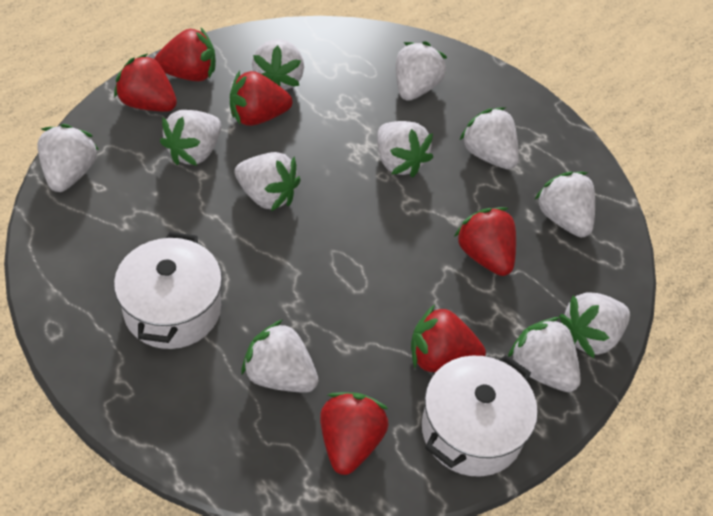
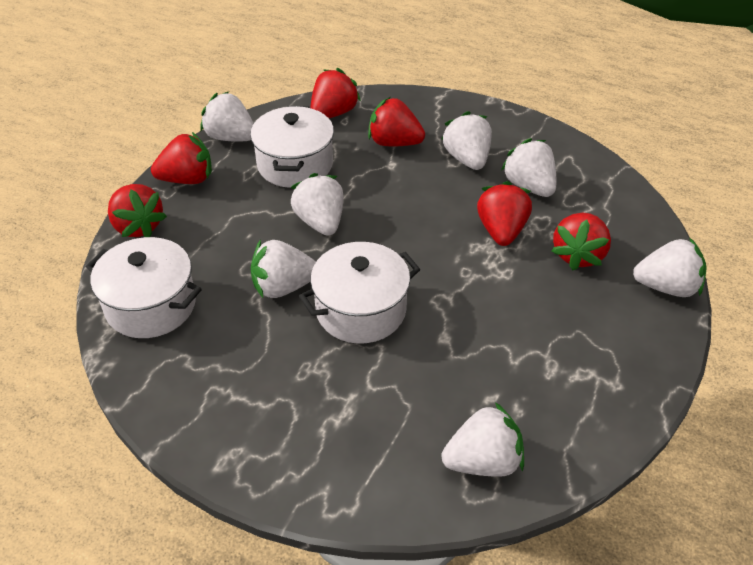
white pot: 2 -> 3
white strawberry: 11 -> 7

